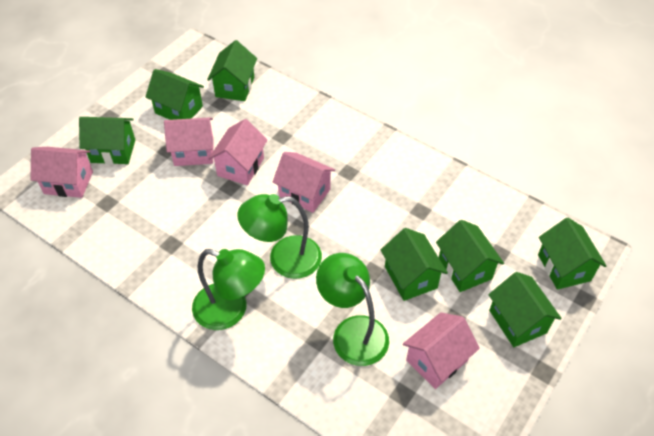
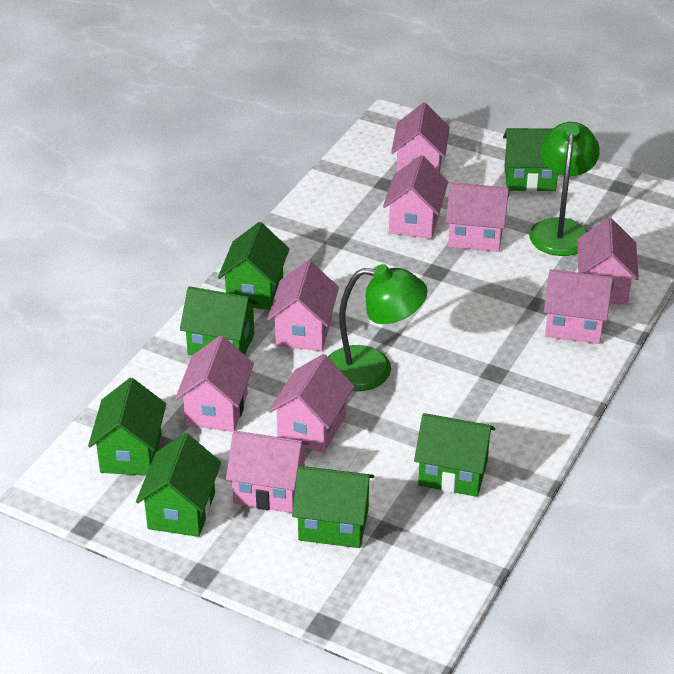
green lamp: 3 -> 2
pink house: 5 -> 9

